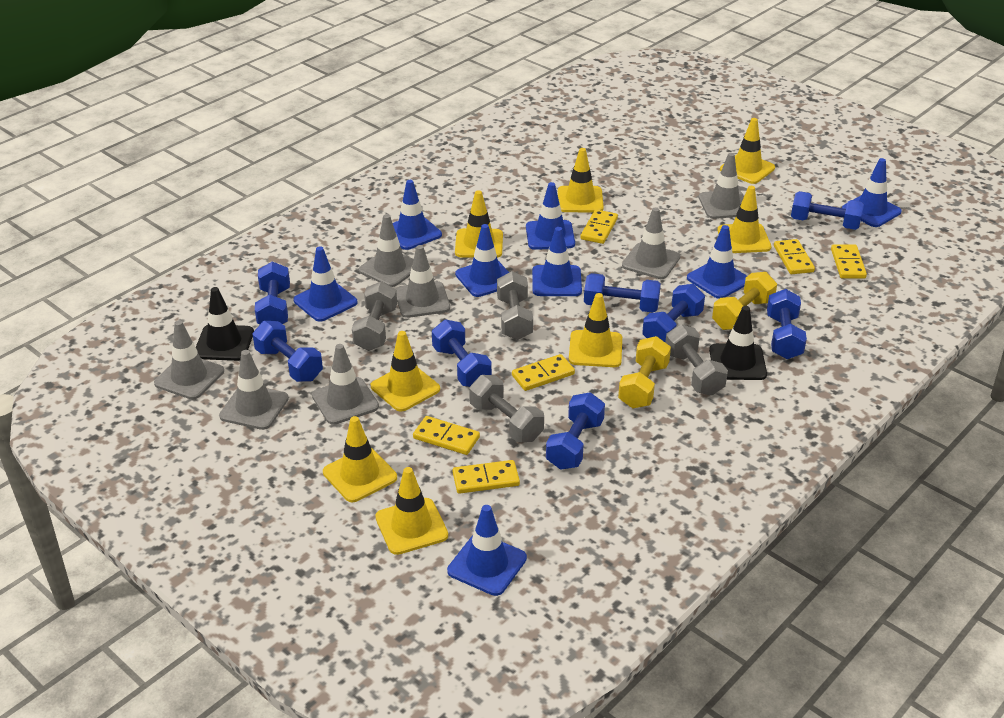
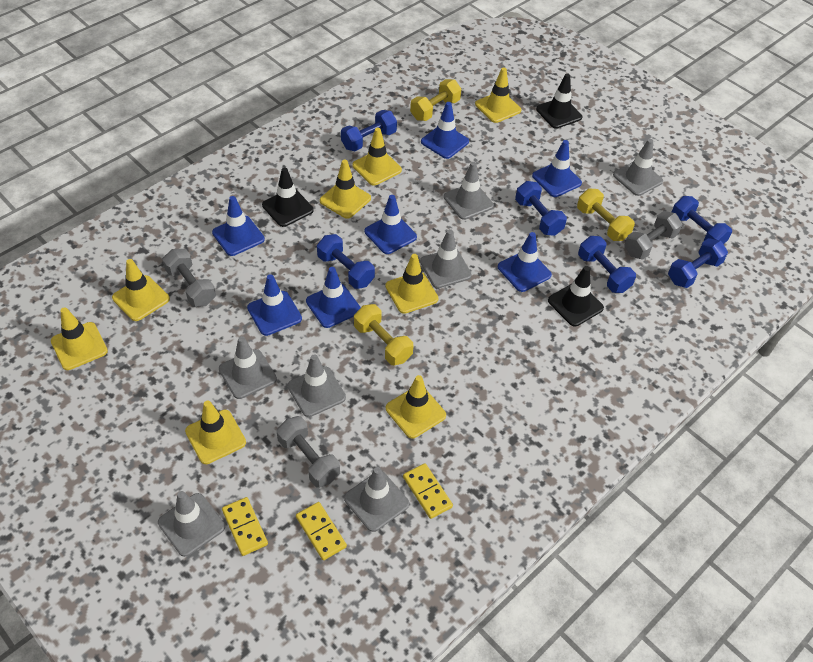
black traffic cone: 2 -> 3
blue dumbbell: 8 -> 6
blue traffic cone: 8 -> 7
grey dumbbell: 4 -> 3
yellow domino: 6 -> 3
yellow dumbbell: 2 -> 3

